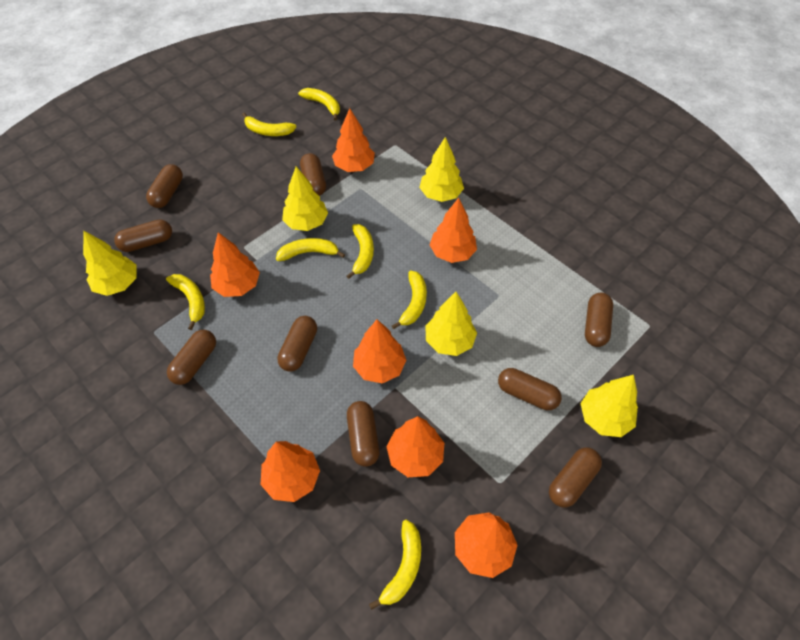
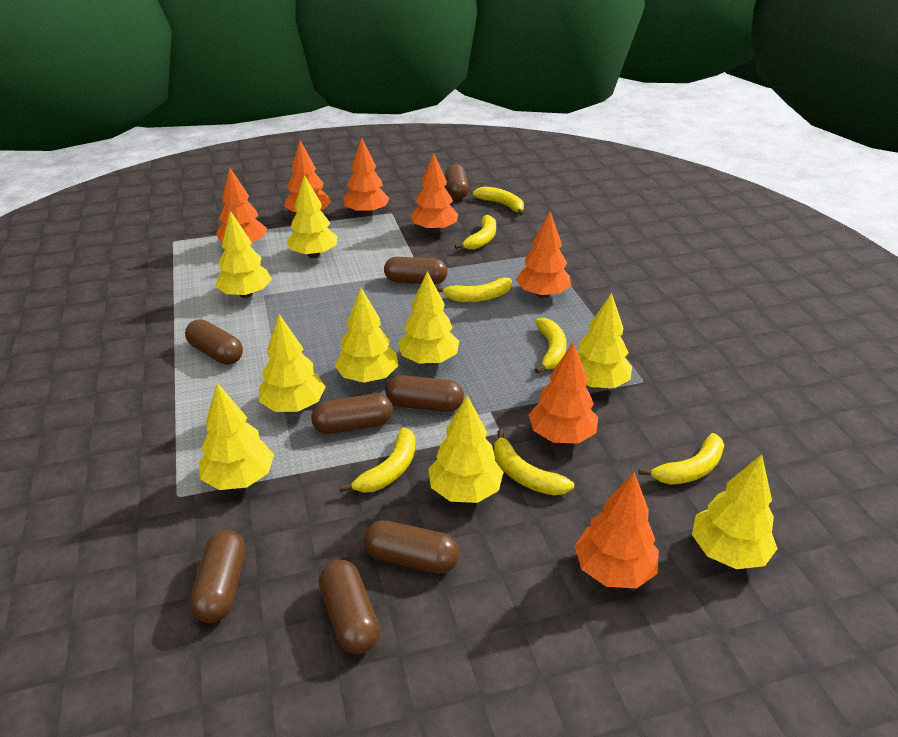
brown capsule: 9 -> 8
yellow tree: 5 -> 9

